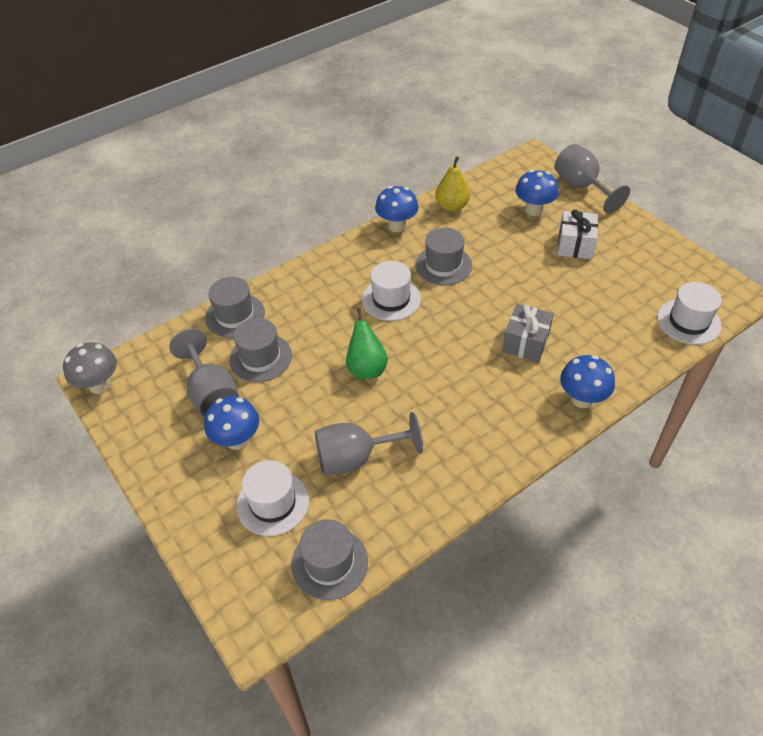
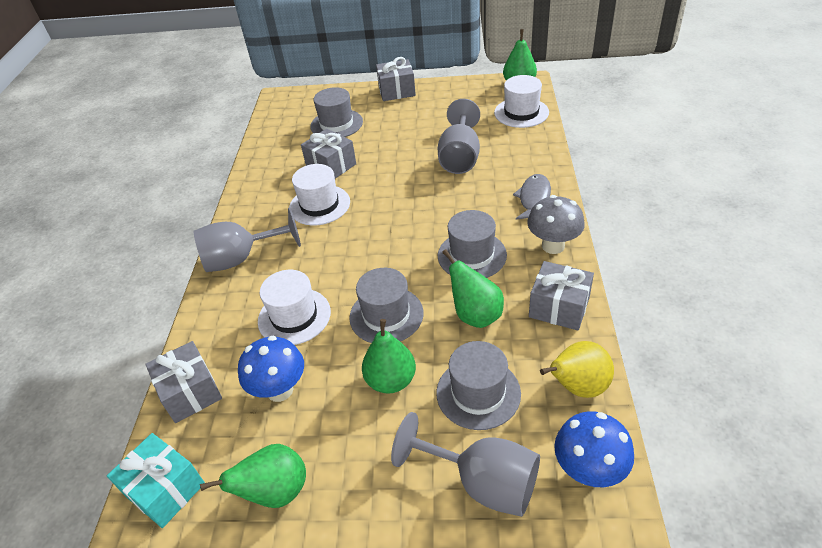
blue mushroom: 4 -> 2
green pear: 1 -> 4
grey fish: 0 -> 1
grey gift: 1 -> 4
turquoise gift: 0 -> 1
white gift: 1 -> 0

